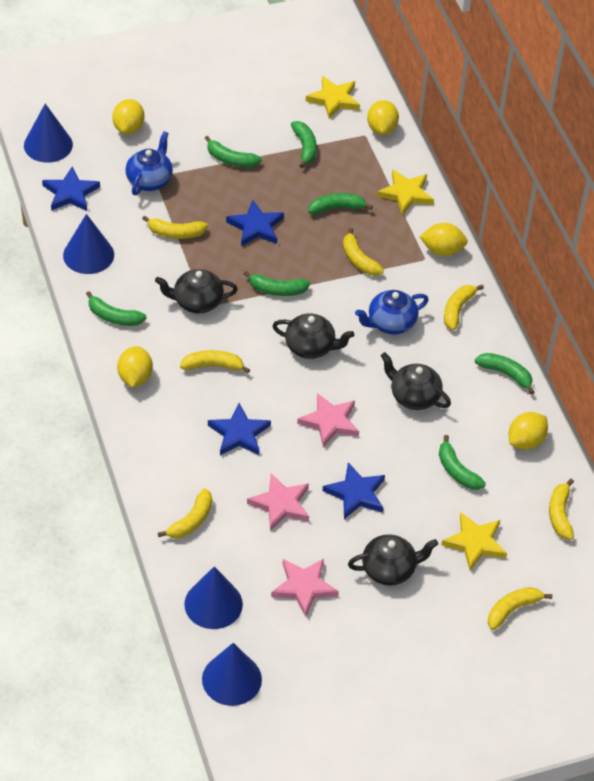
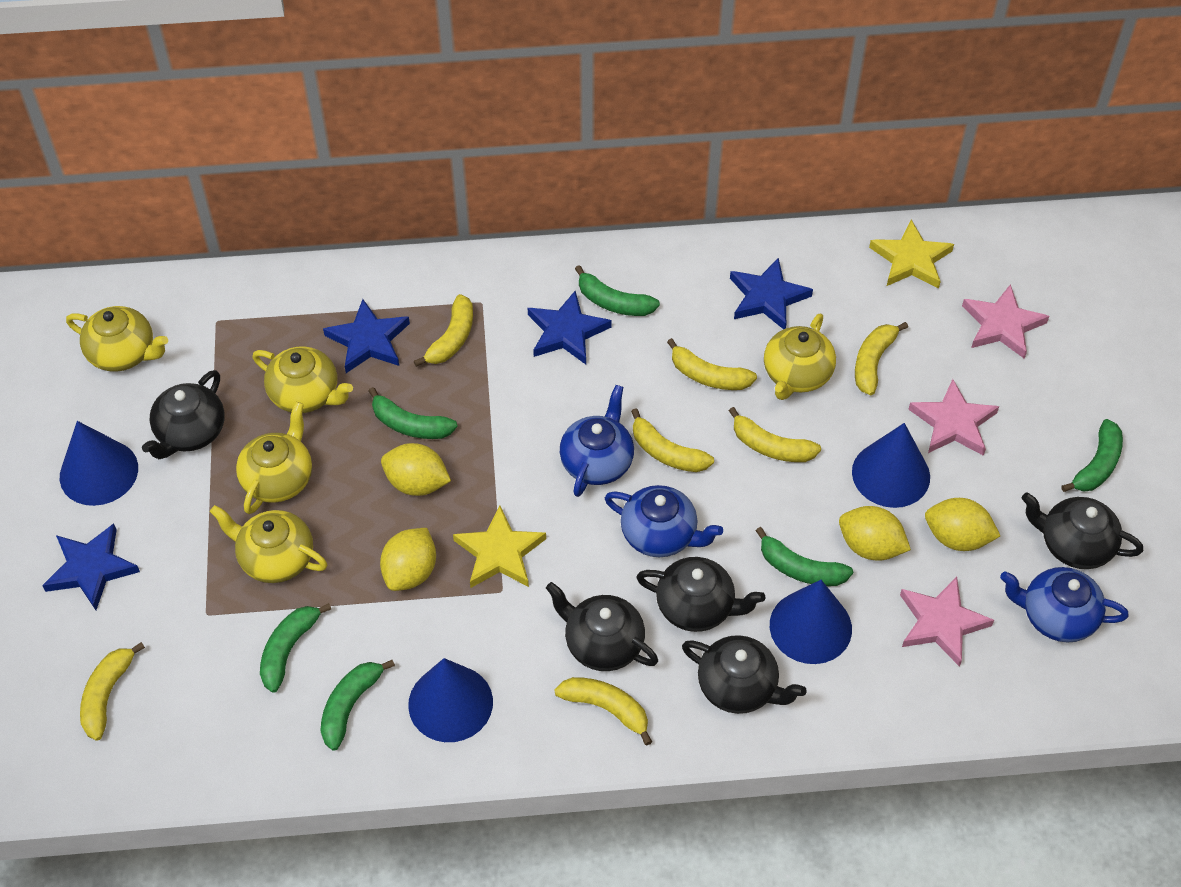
black teapot: 4 -> 5
blue teapot: 2 -> 3
green banana: 7 -> 6
yellow lemon: 5 -> 4
yellow star: 3 -> 2
yellow teapot: 0 -> 5

